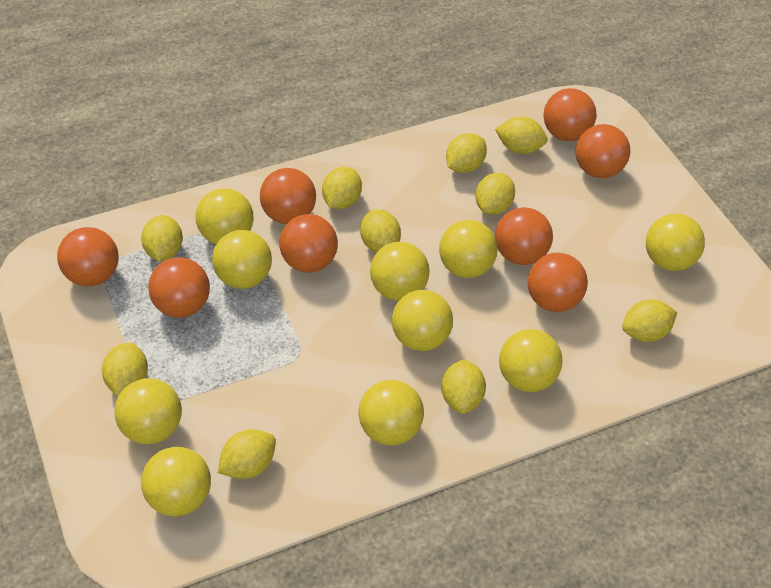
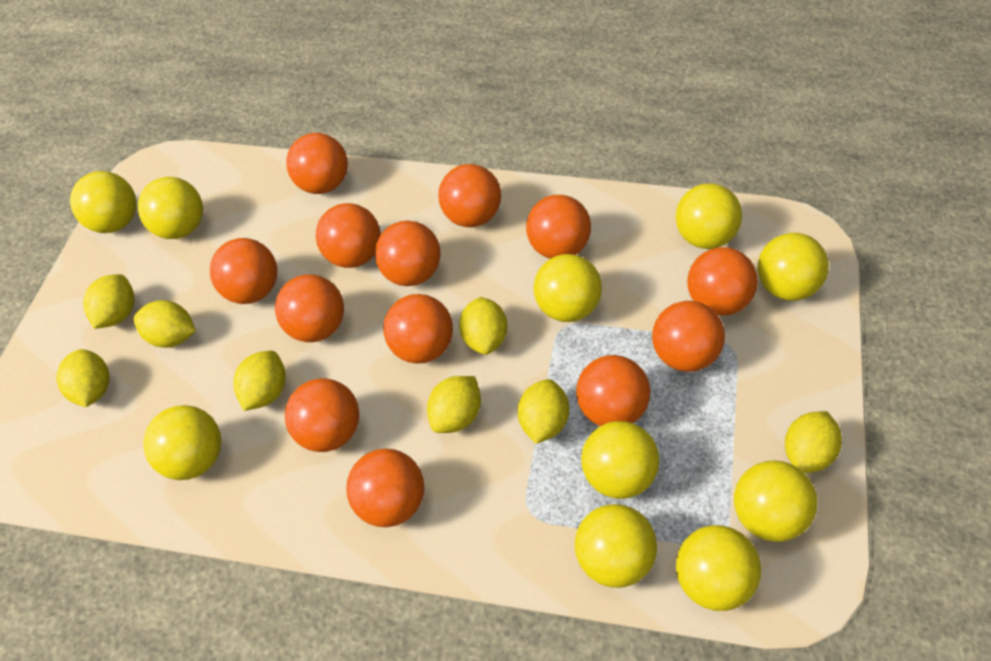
orange ball: 8 -> 13
yellow lemon: 10 -> 8

